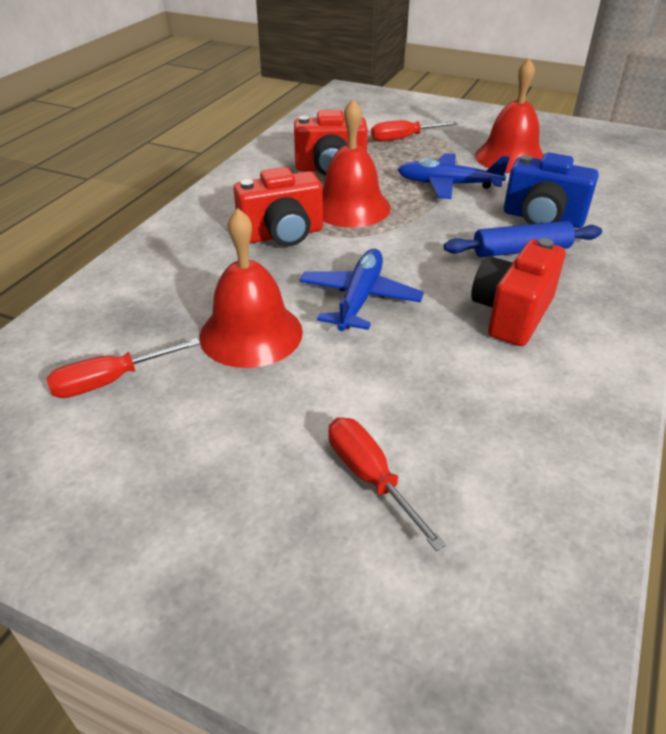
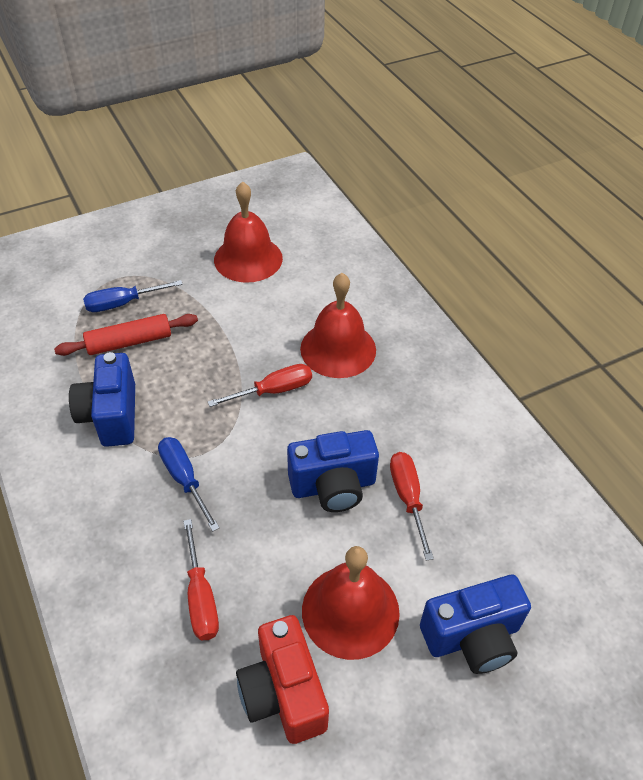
blue camera: 1 -> 3
blue plane: 2 -> 0
blue rolling pin: 1 -> 0
blue screwdriver: 0 -> 2
red camera: 3 -> 1
red rolling pin: 0 -> 1

